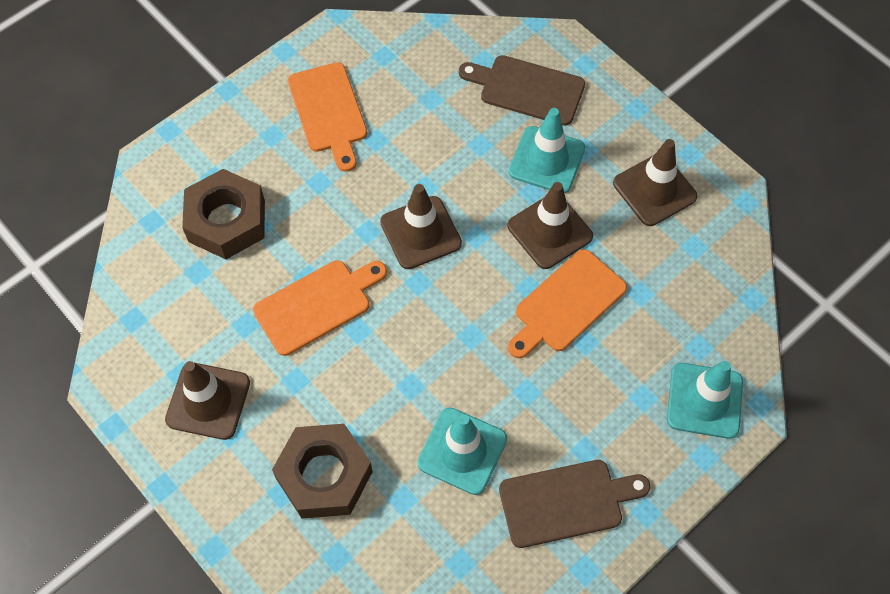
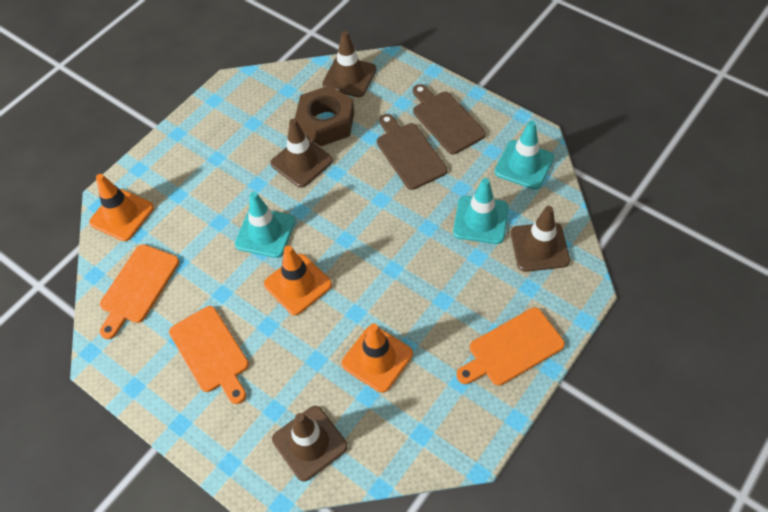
brown nut: 2 -> 1
orange traffic cone: 0 -> 3

